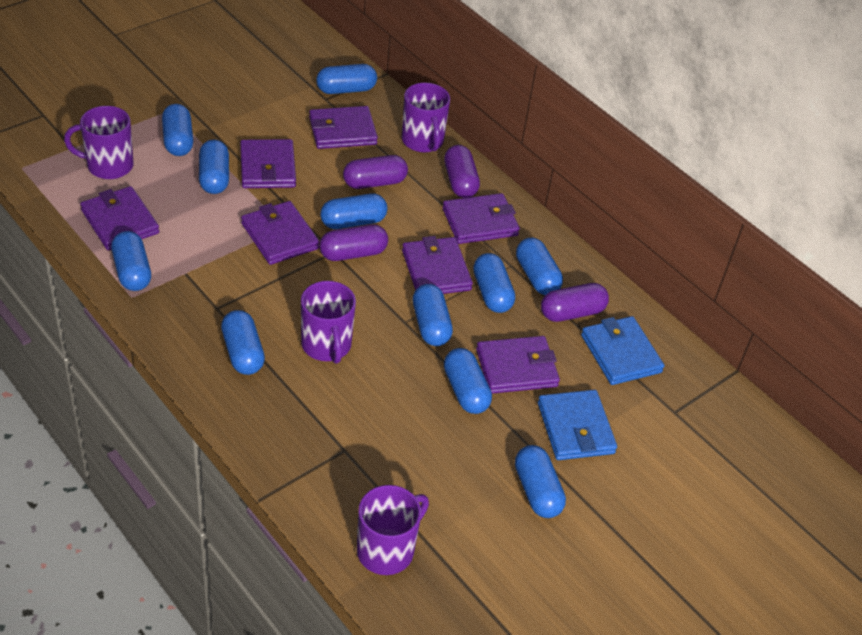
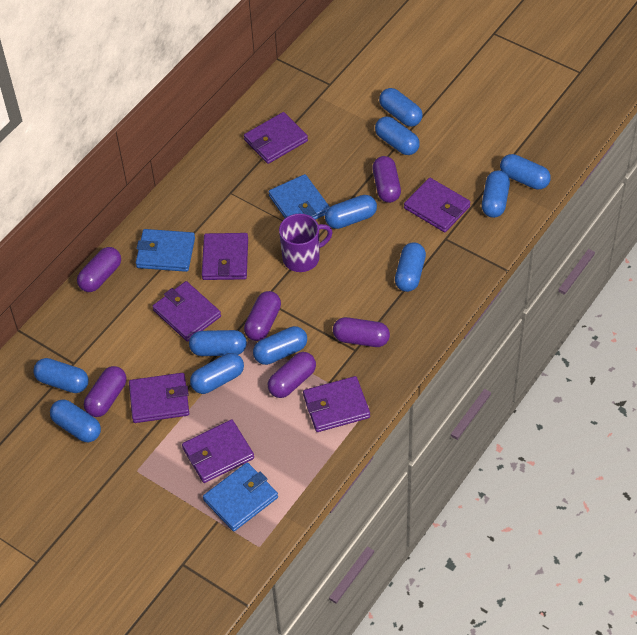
blue wallet: 2 -> 3
purple capsule: 4 -> 6
purple mug: 4 -> 1

